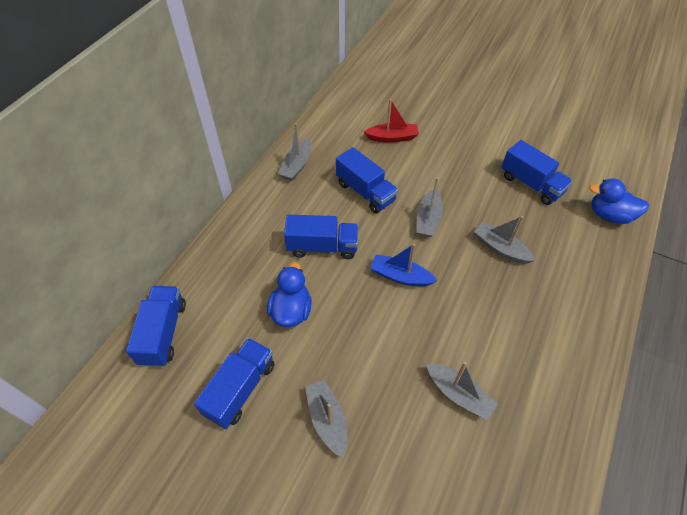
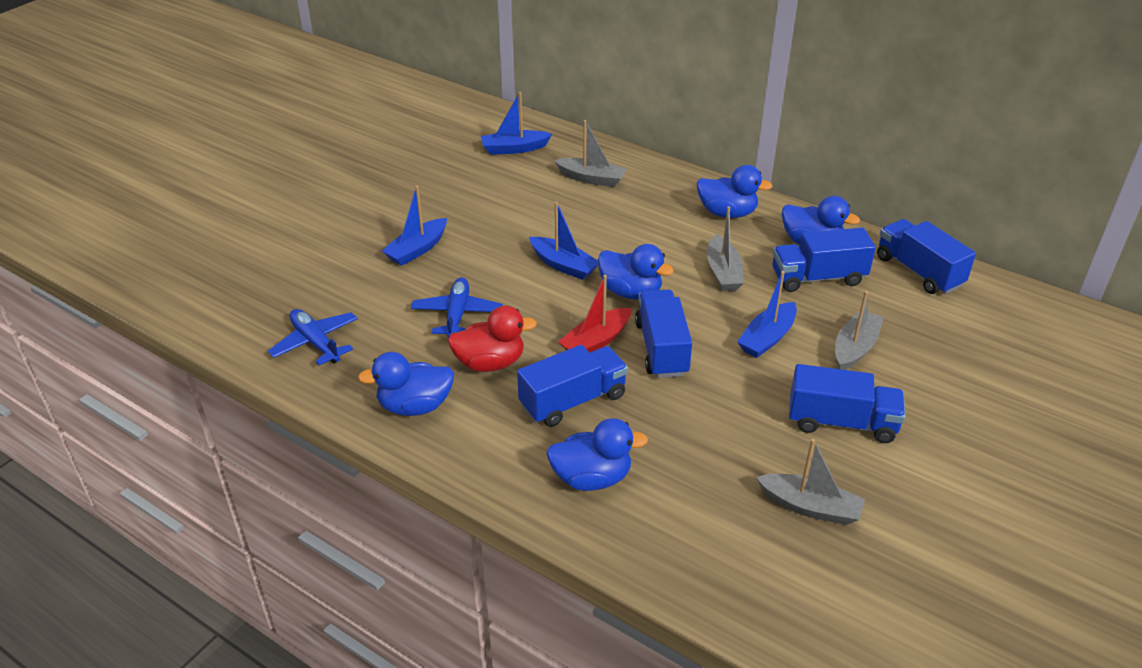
blue boat: 1 -> 4
blue duck: 2 -> 5
blue plane: 0 -> 2
grey boat: 5 -> 4
red duck: 0 -> 1

